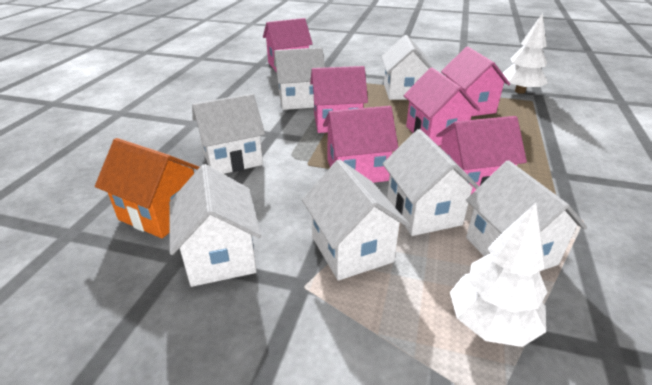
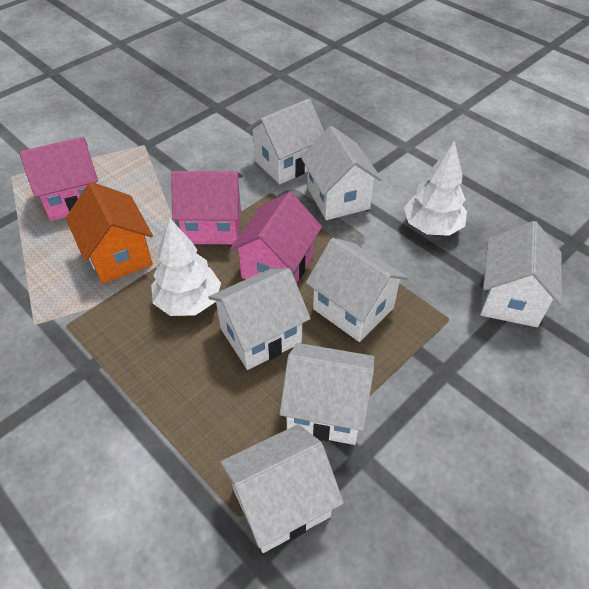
pink house: 6 -> 3

